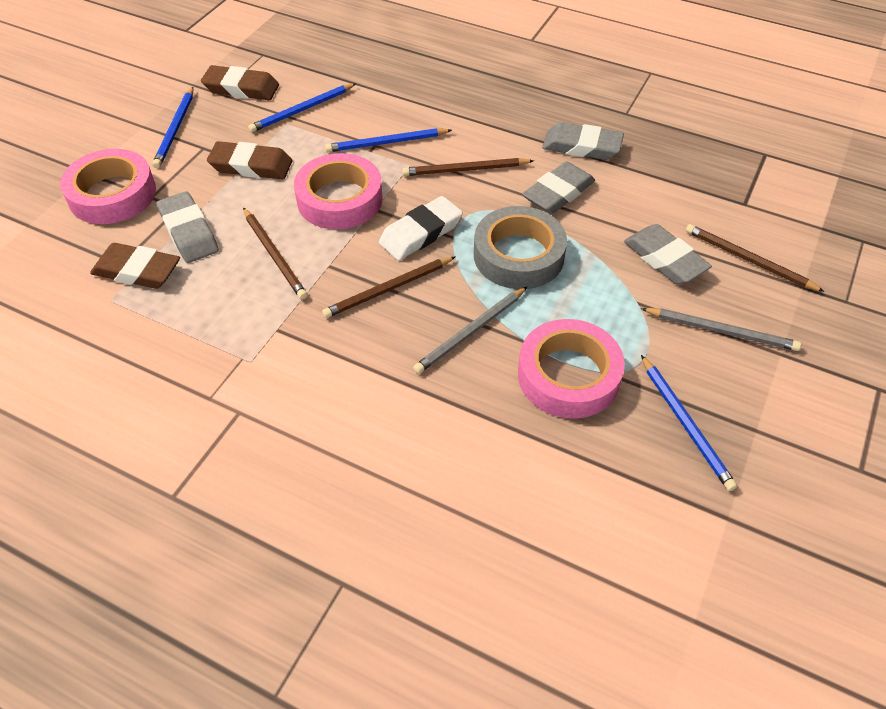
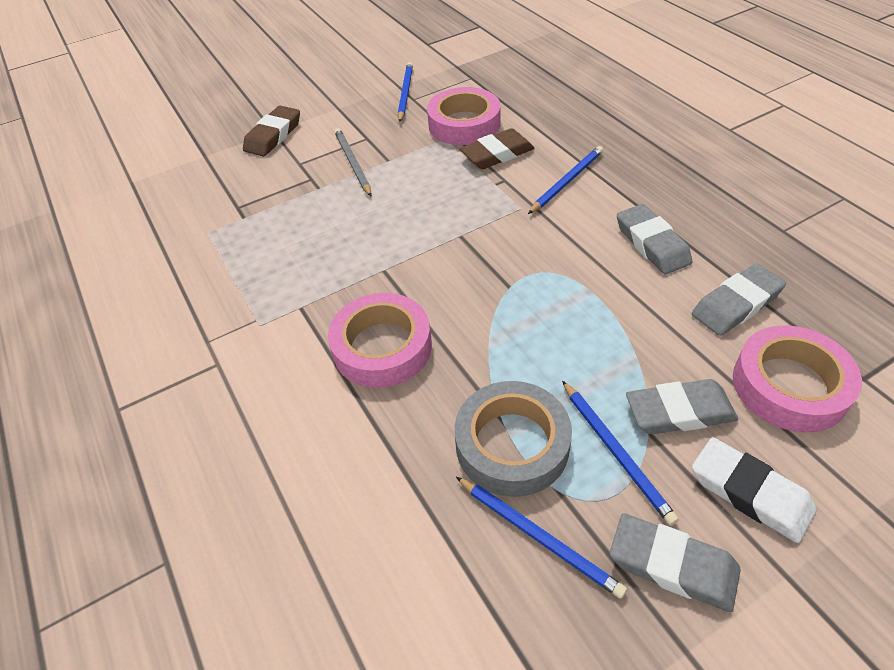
brown eraser: 3 -> 2
brown pencil: 4 -> 0
grey pencil: 2 -> 1

